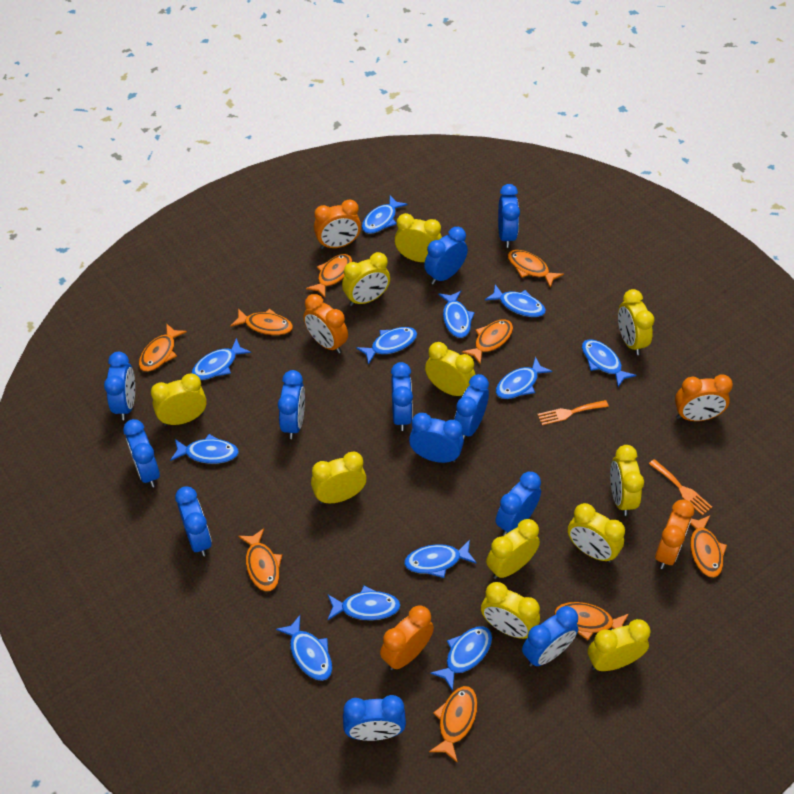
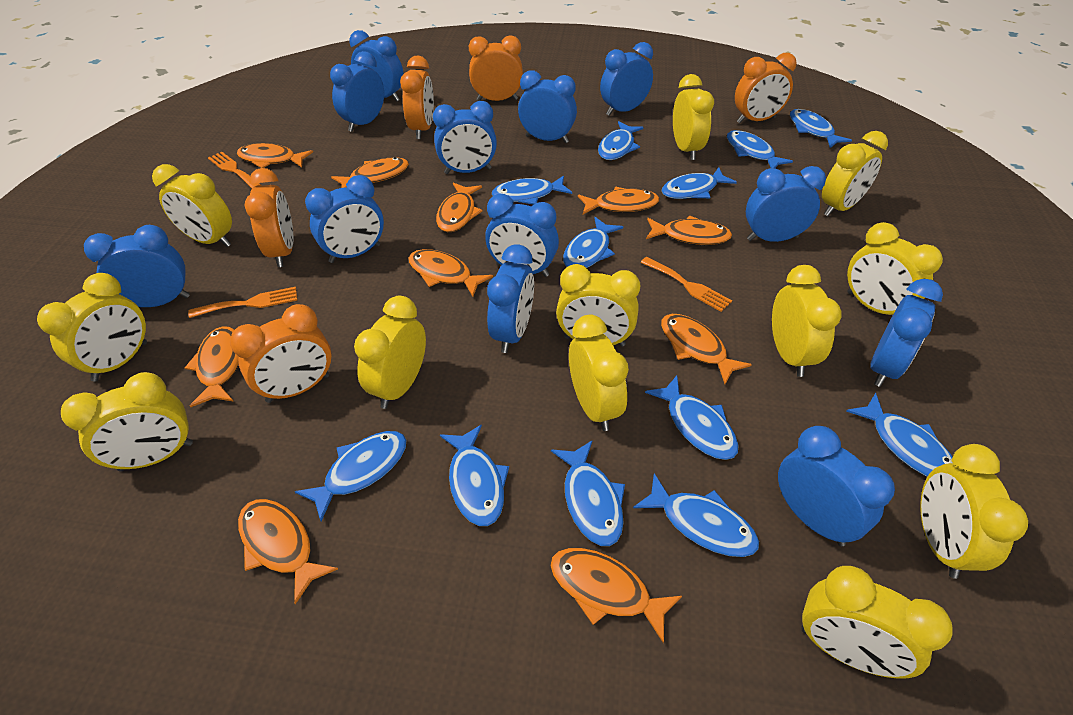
orange fish: 9 -> 10
orange fork: 2 -> 3
yellow clock: 11 -> 12

